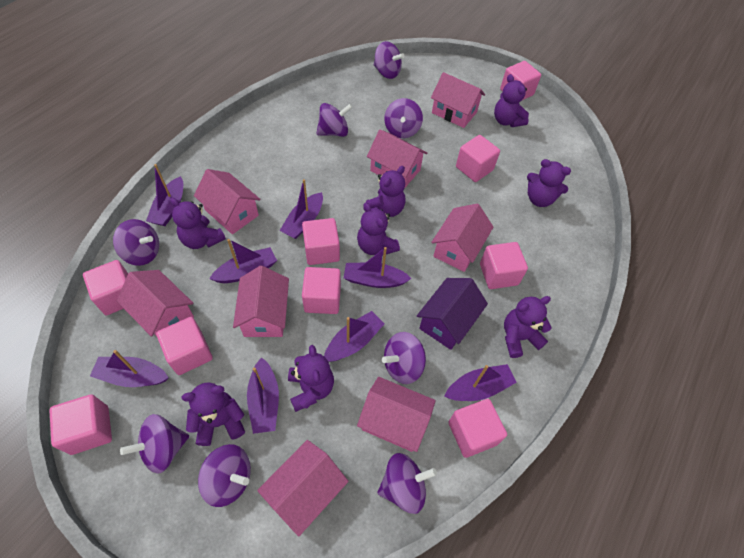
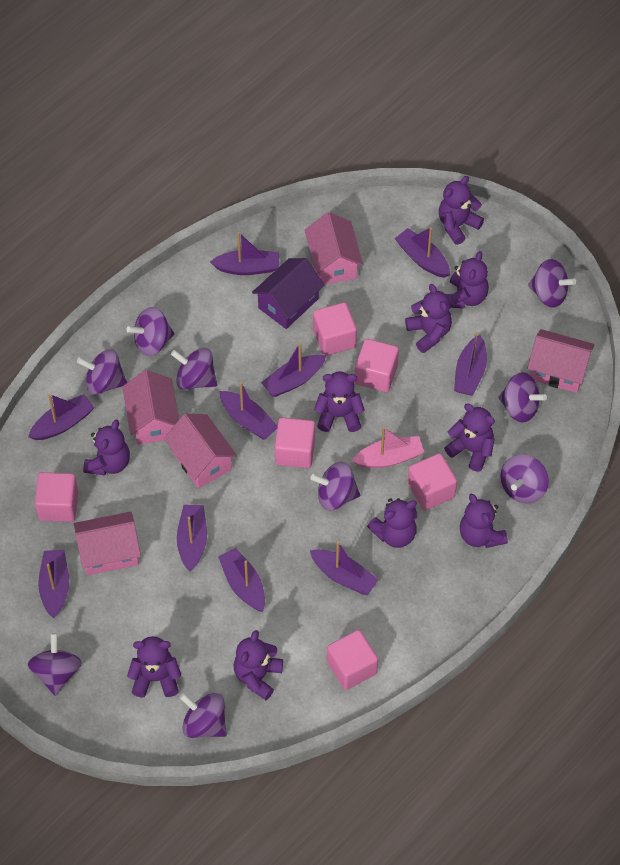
pink boat: 0 -> 1
pink cube: 9 -> 6
pink house: 8 -> 5
purple boat: 8 -> 10
purple spinning top: 8 -> 9
purple teddy bear: 8 -> 10

